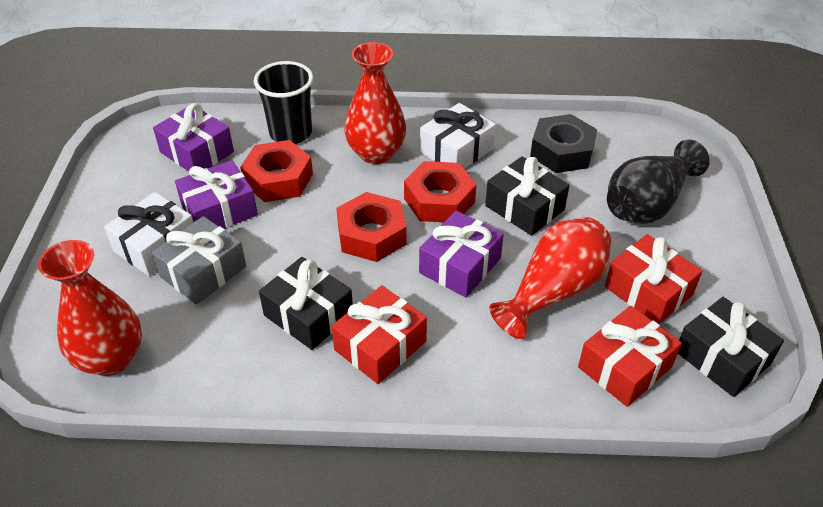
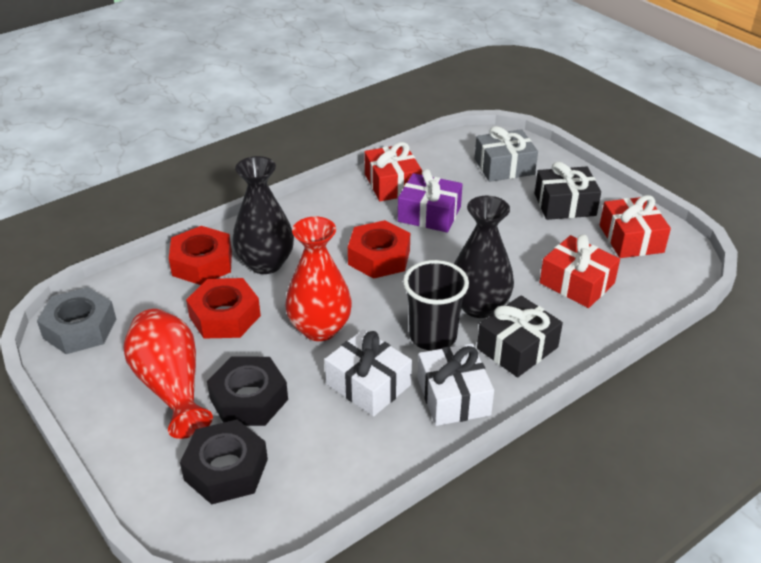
black gift: 3 -> 2
black nut: 1 -> 2
black vase: 1 -> 2
grey nut: 0 -> 1
purple gift: 3 -> 1
red vase: 3 -> 2

